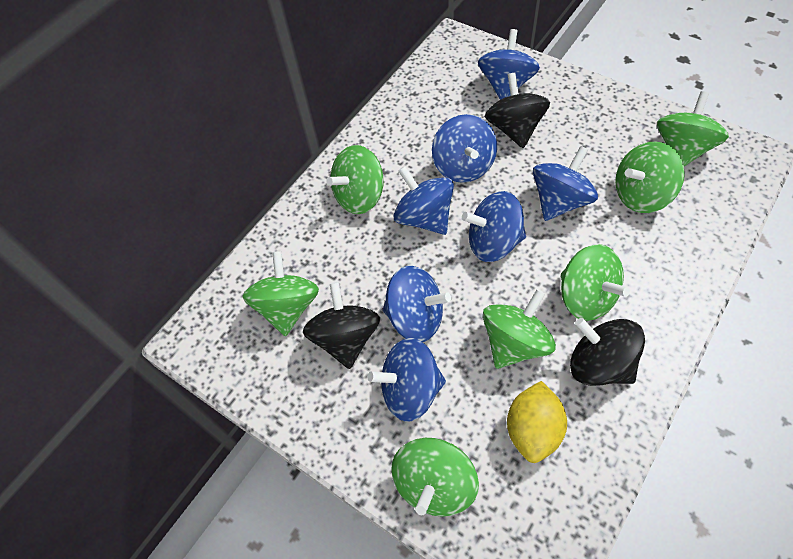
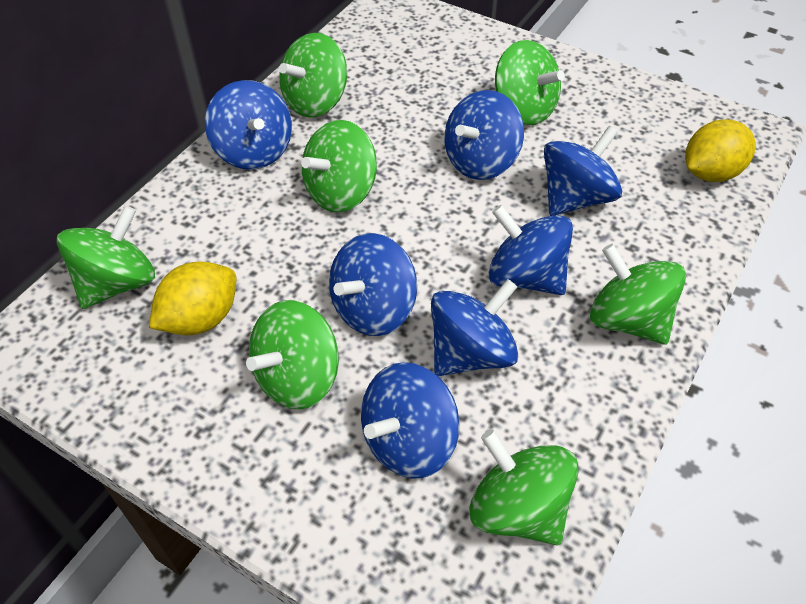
black spinning top: 3 -> 0
yellow lemon: 1 -> 2

